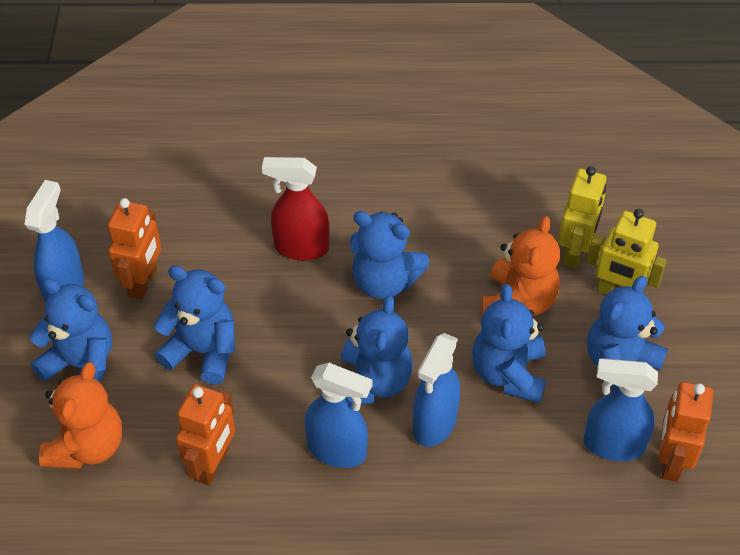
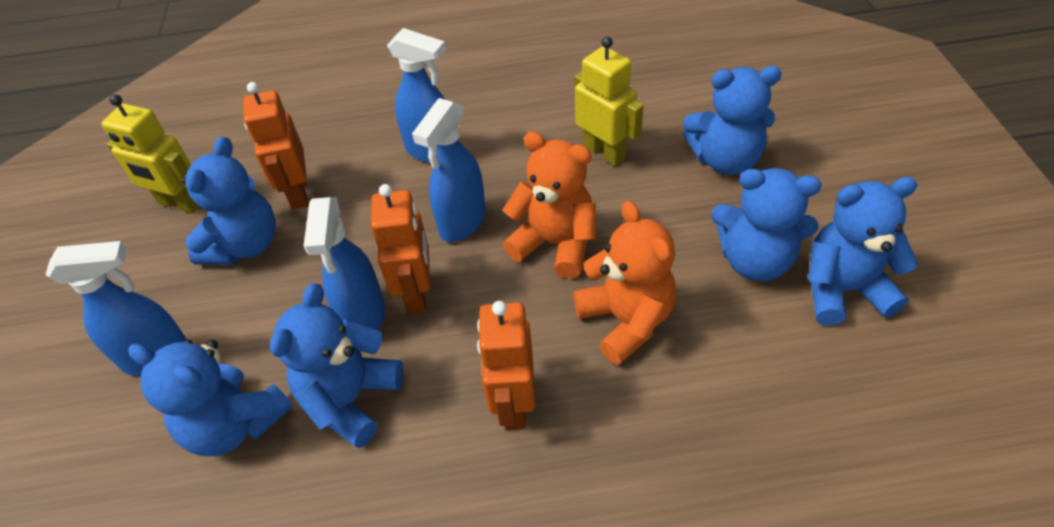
red spray bottle: 1 -> 0

